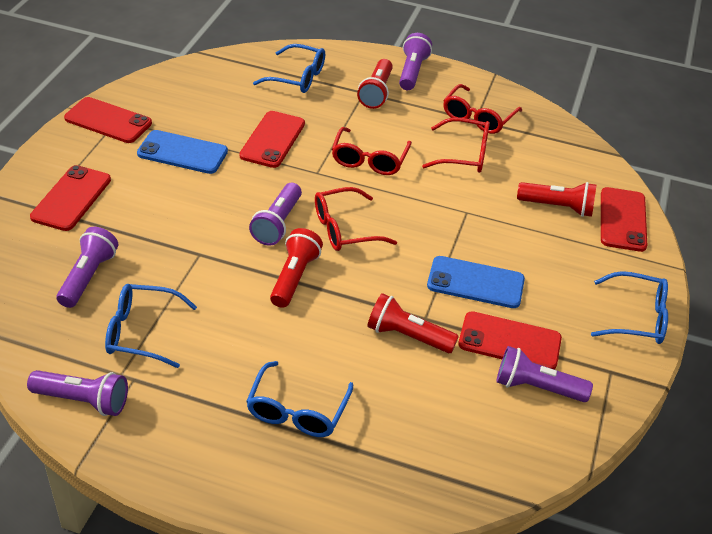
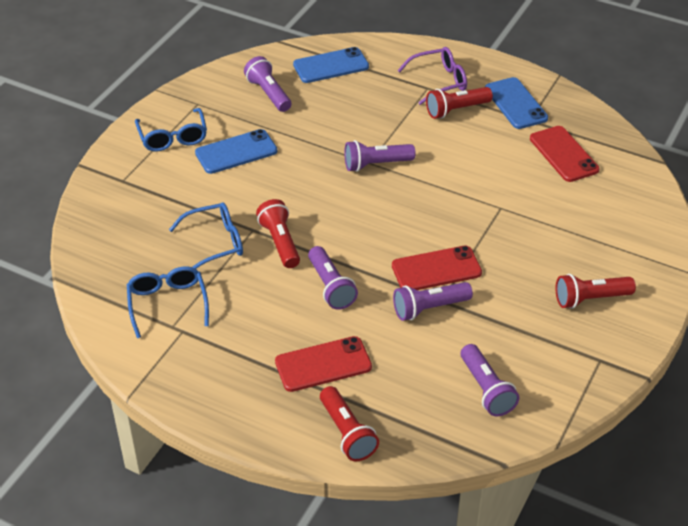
blue glasses: 4 -> 3
blue phone: 2 -> 3
purple glasses: 0 -> 1
red glasses: 4 -> 0
red phone: 5 -> 3

